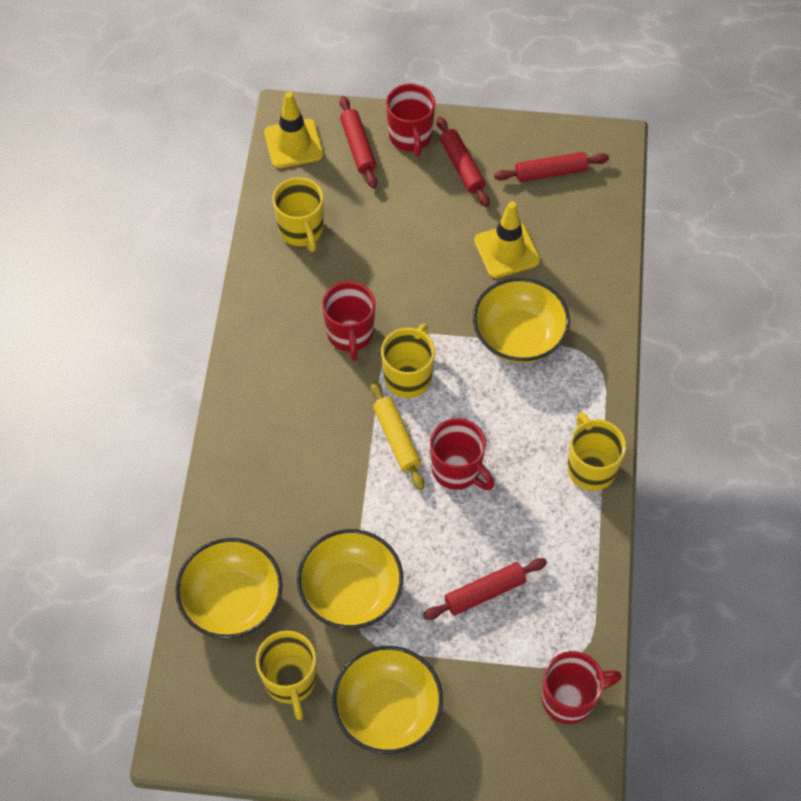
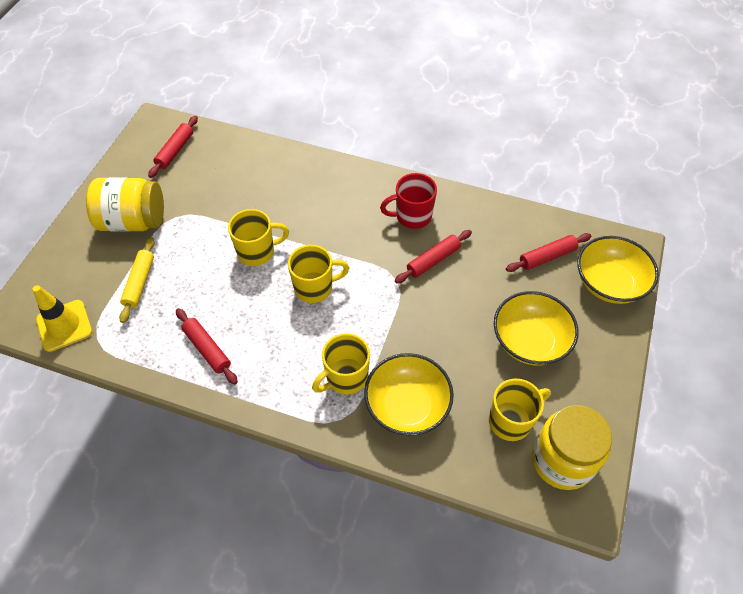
red mug: 4 -> 1
yellow bowl: 4 -> 3
yellow jar: 0 -> 2
yellow traffic cone: 2 -> 1

